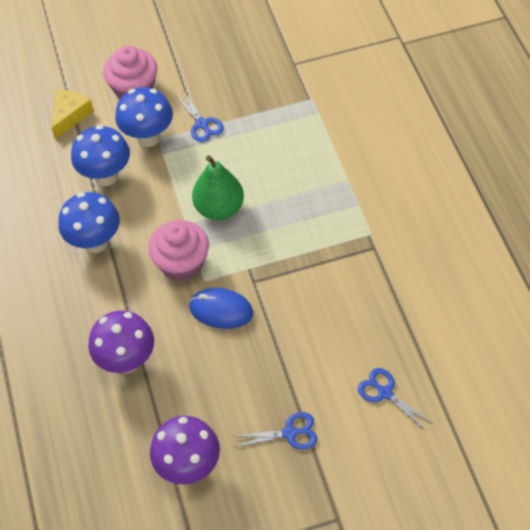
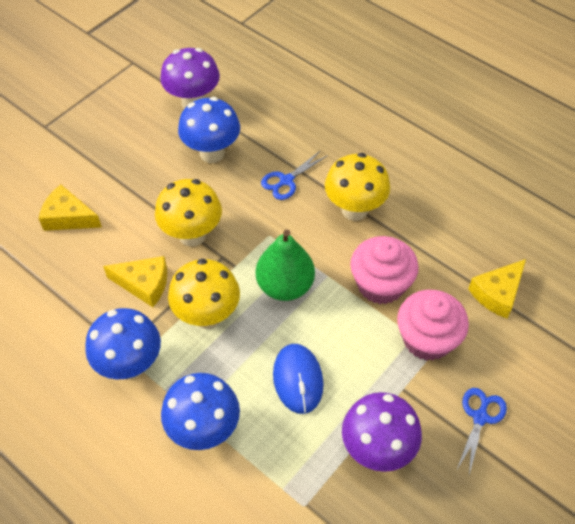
blue scissors: 3 -> 2
yellow cheese: 1 -> 3
yellow mushroom: 0 -> 3

